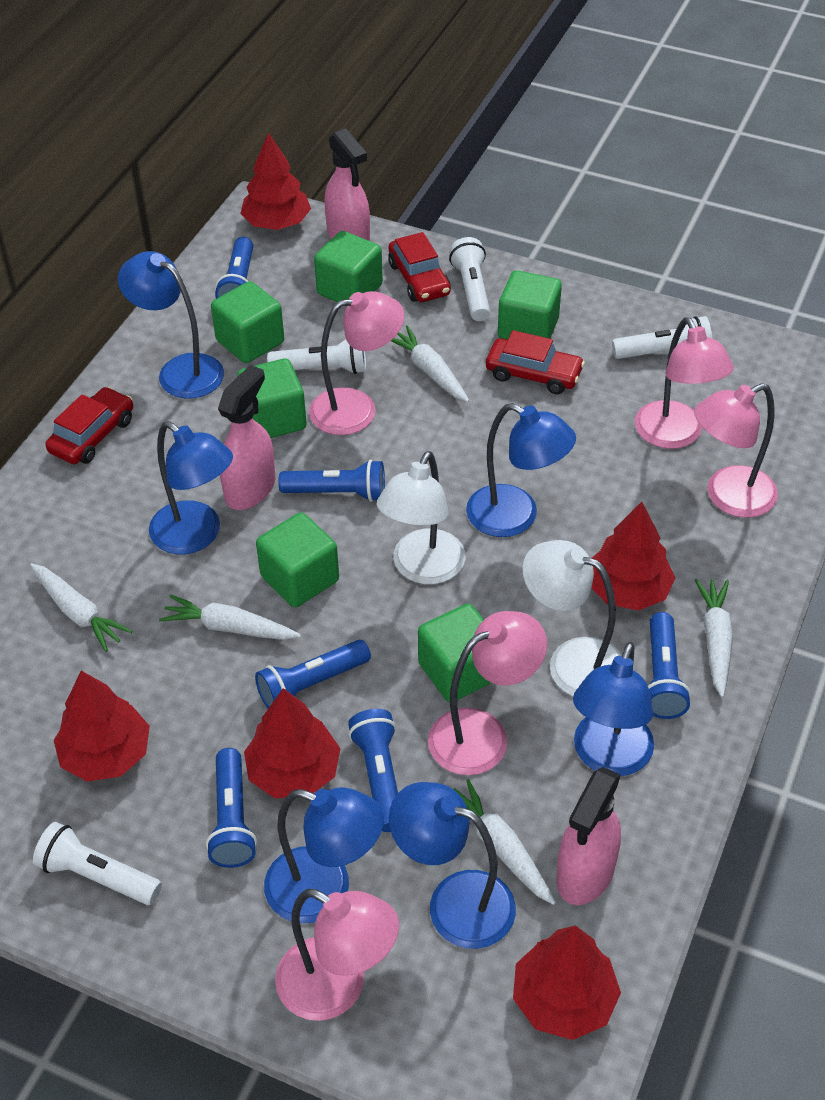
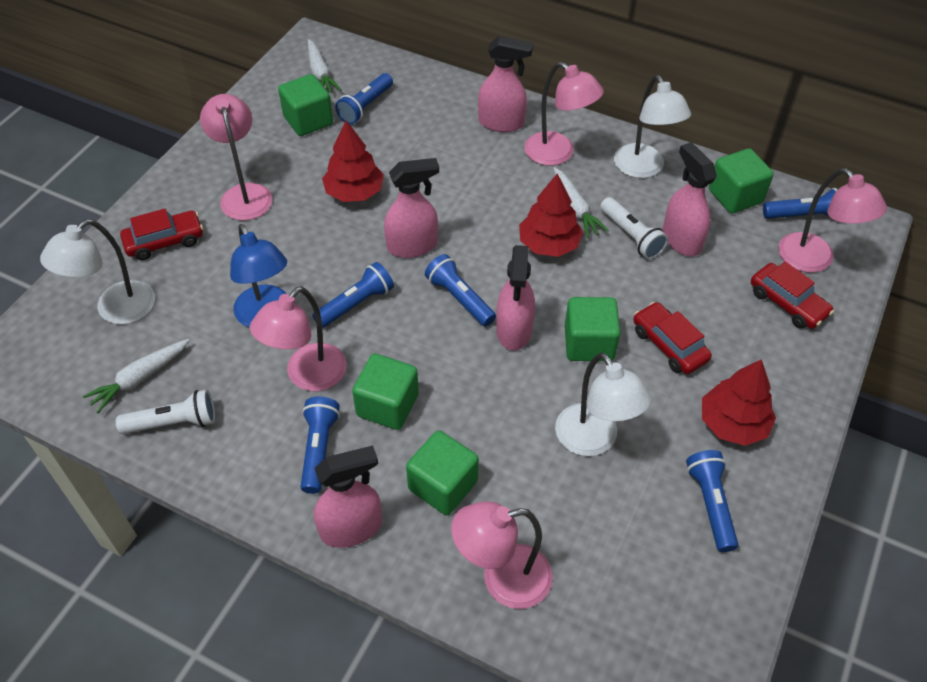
blue lamp: 6 -> 1
green cube: 6 -> 5
pink spray bottle: 3 -> 5
red tree: 5 -> 3
white carrot: 5 -> 3
white flashlight: 4 -> 2
white lamp: 2 -> 3

